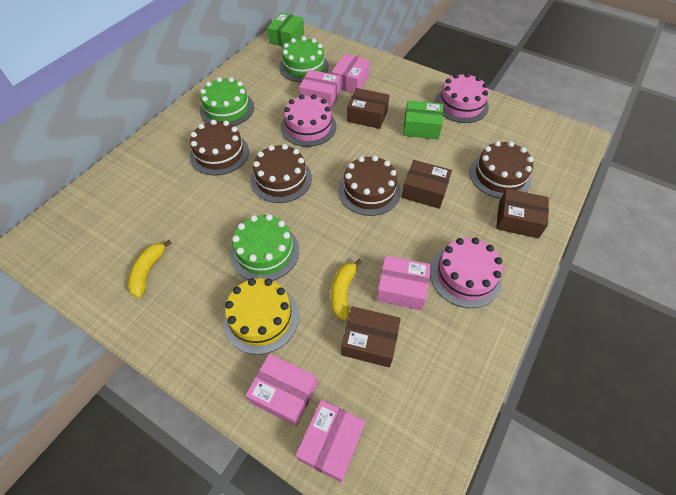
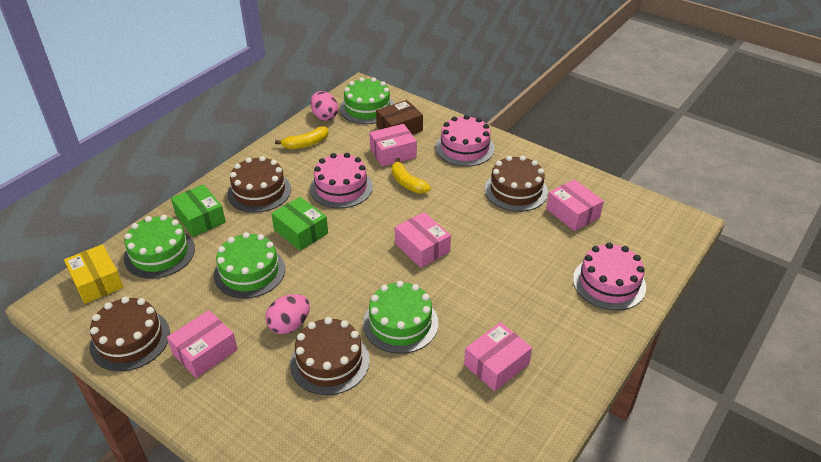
brown box: 4 -> 1
green cake: 3 -> 4
pink egg: 0 -> 2
yellow box: 0 -> 1
yellow cake: 1 -> 0

